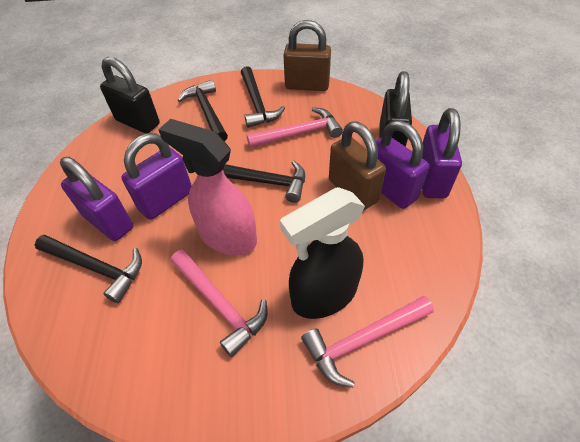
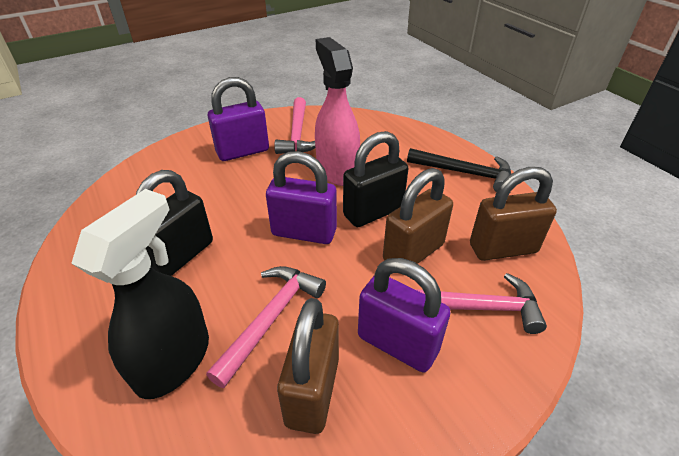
black hammer: 4 -> 1
brown padlock: 2 -> 3
purple padlock: 4 -> 3

